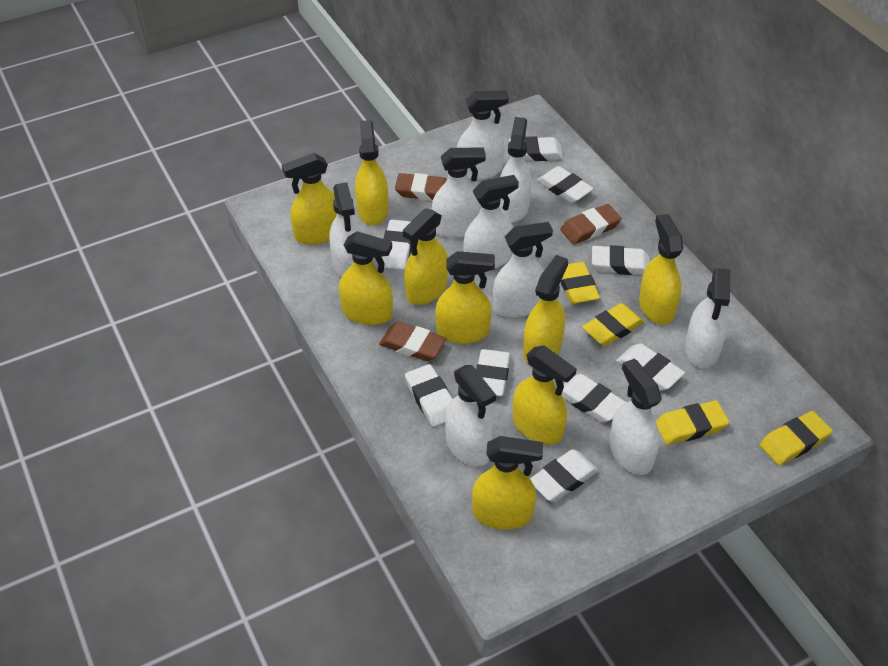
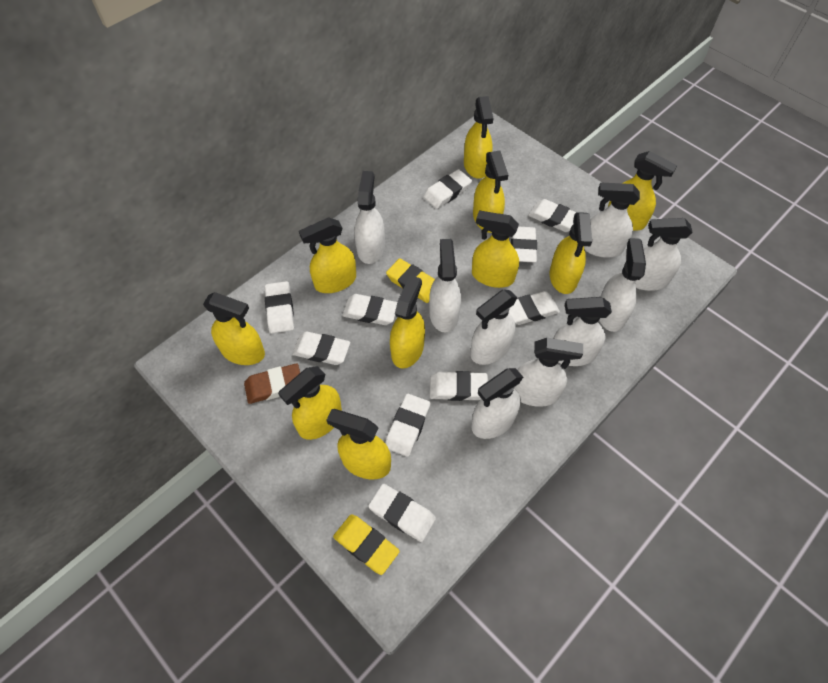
brown eraser: 3 -> 1
white eraser: 9 -> 10
yellow eraser: 4 -> 2
yellow spray bottle: 9 -> 10

